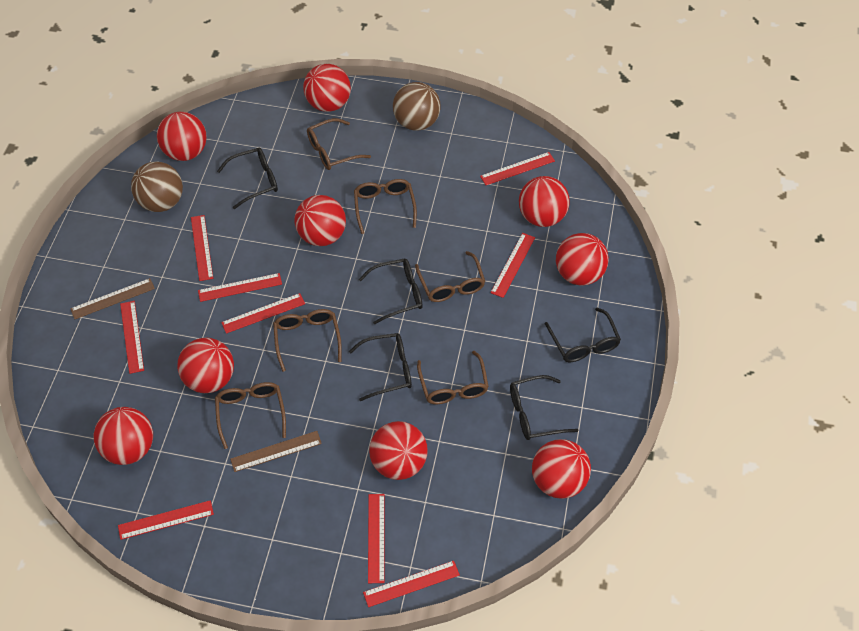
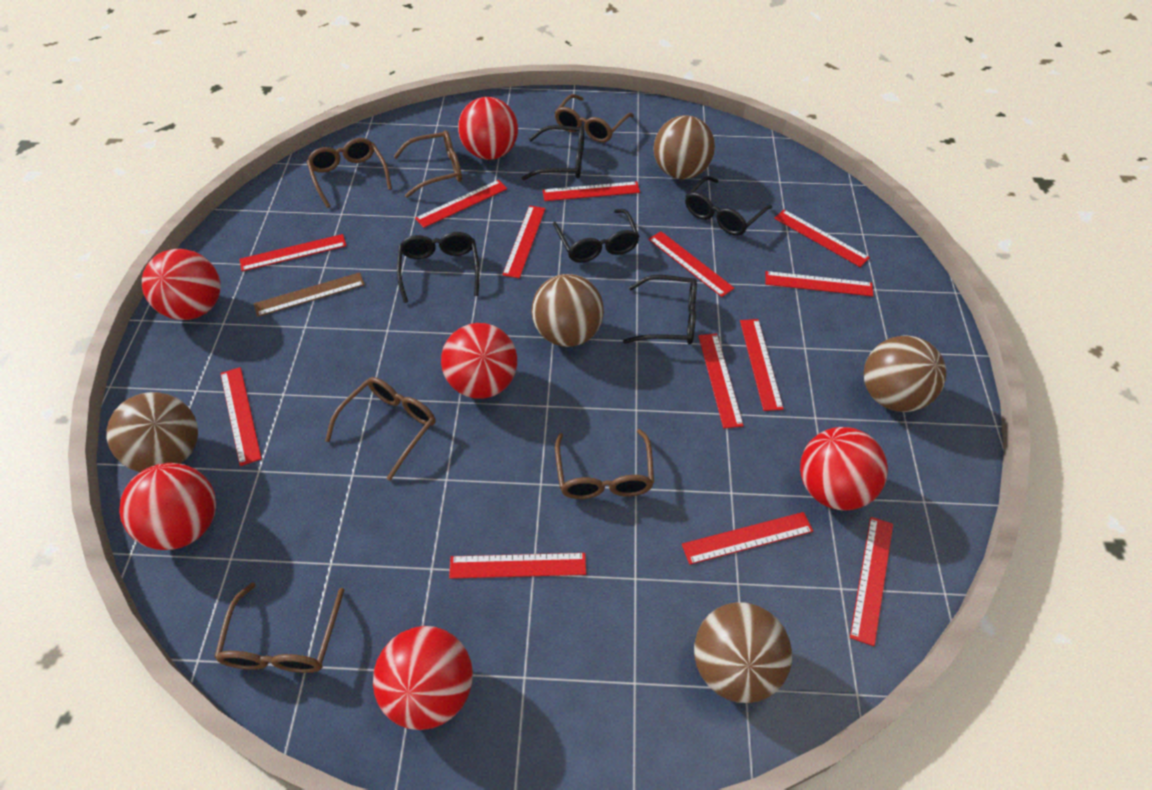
brown ball: 2 -> 5
brown ruler: 2 -> 1
red ball: 9 -> 6
red ruler: 9 -> 13

